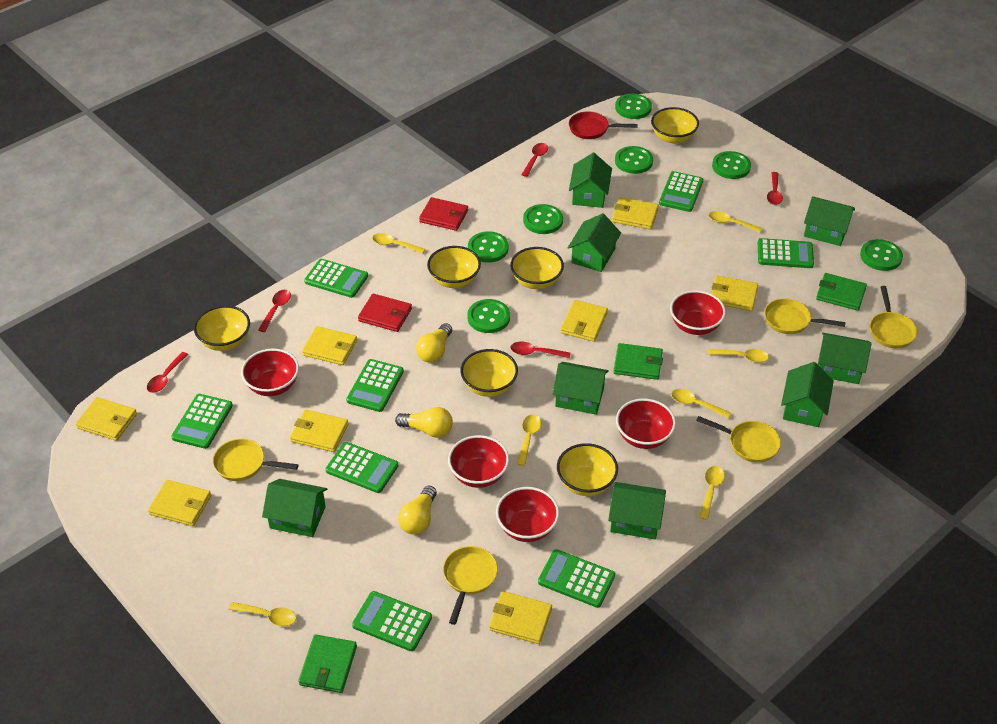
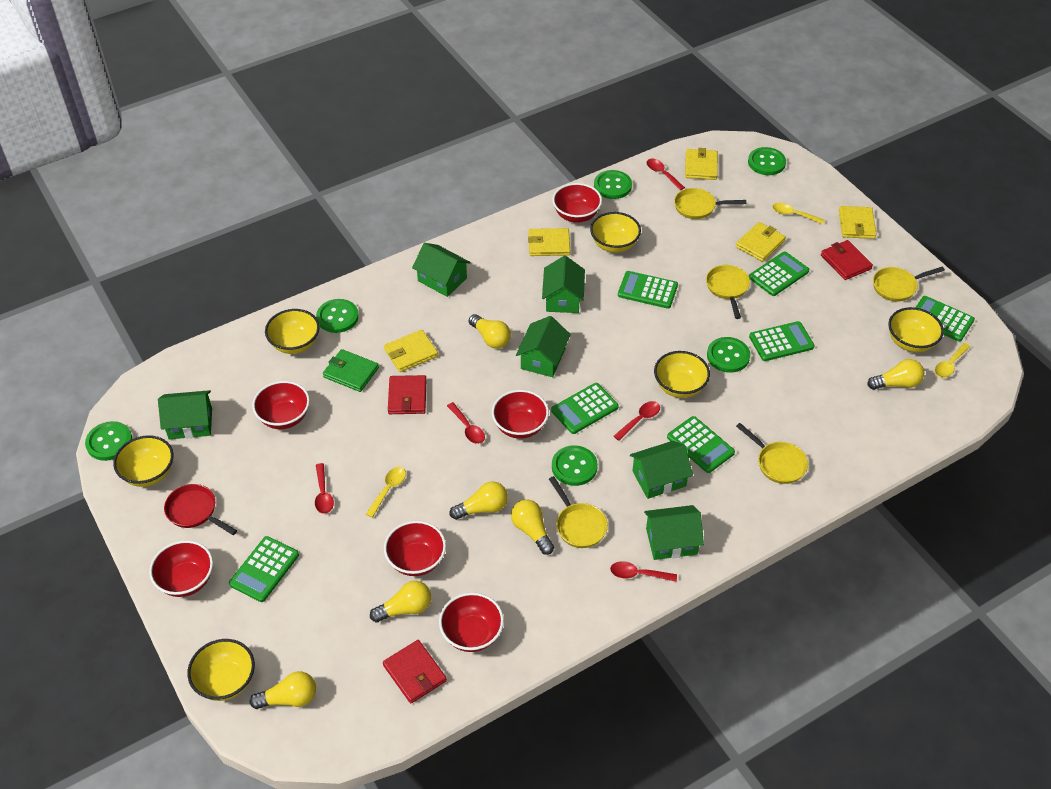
green button: 7 -> 6
green calculator: 8 -> 7
green house: 8 -> 6
green wallet: 3 -> 1
red bowl: 5 -> 6
red wallet: 2 -> 3
yellow light bulb: 3 -> 6
yellow spoon: 7 -> 3
yellow wallet: 8 -> 5

